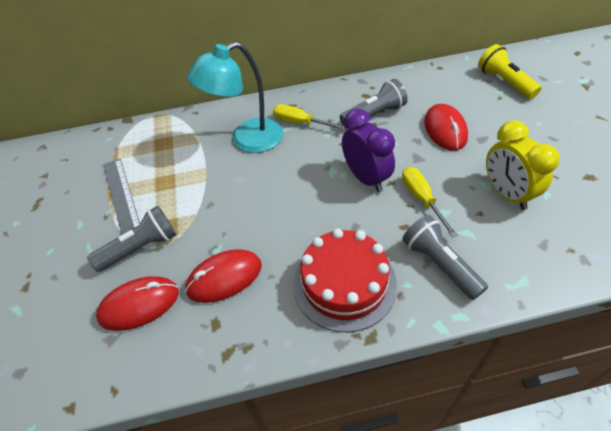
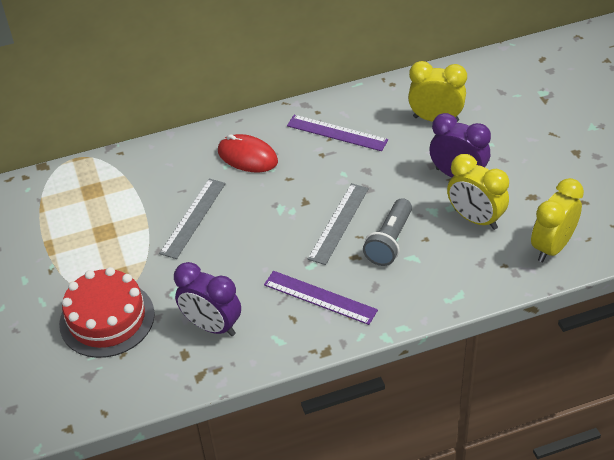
grey flashlight: 3 -> 1
grey ruler: 1 -> 2
purple clock: 1 -> 2
purple ruler: 0 -> 2
red mouse: 3 -> 1
turquoise lamp: 1 -> 0
yellow clock: 1 -> 3
yellow flashlight: 1 -> 0
yellow screwdriver: 2 -> 0

